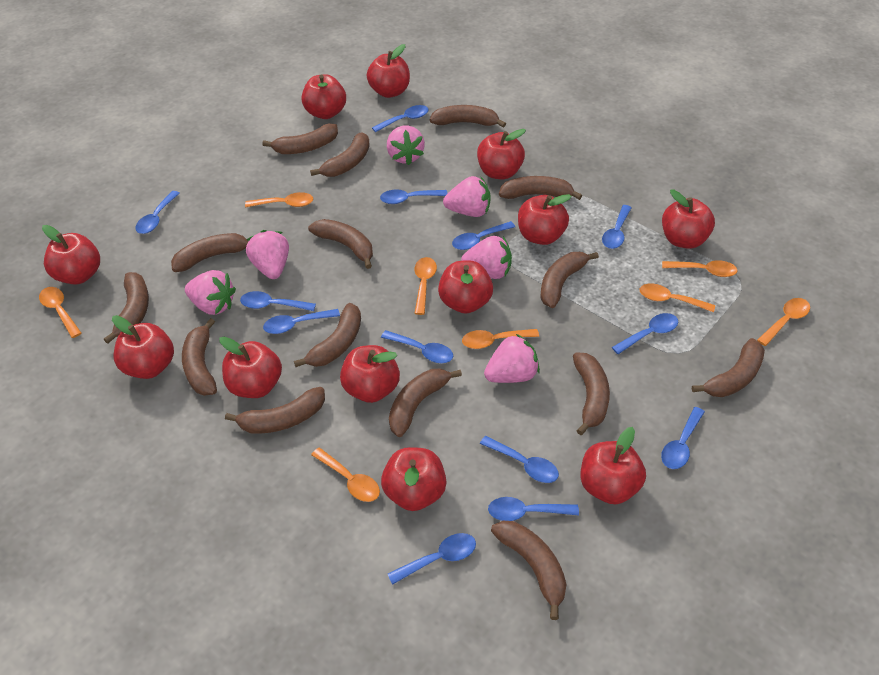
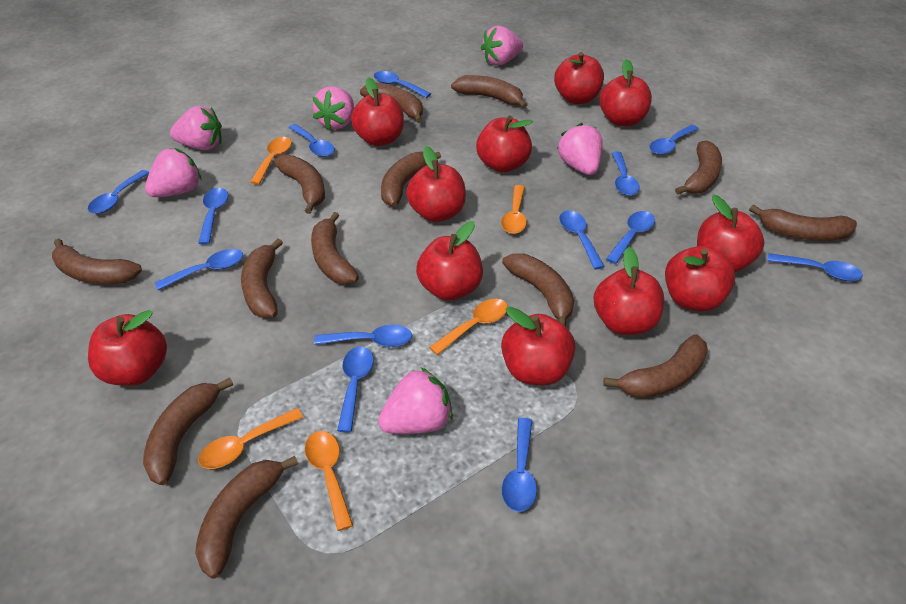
brown banana: 15 -> 13
orange spoon: 8 -> 5
red apple: 12 -> 11

